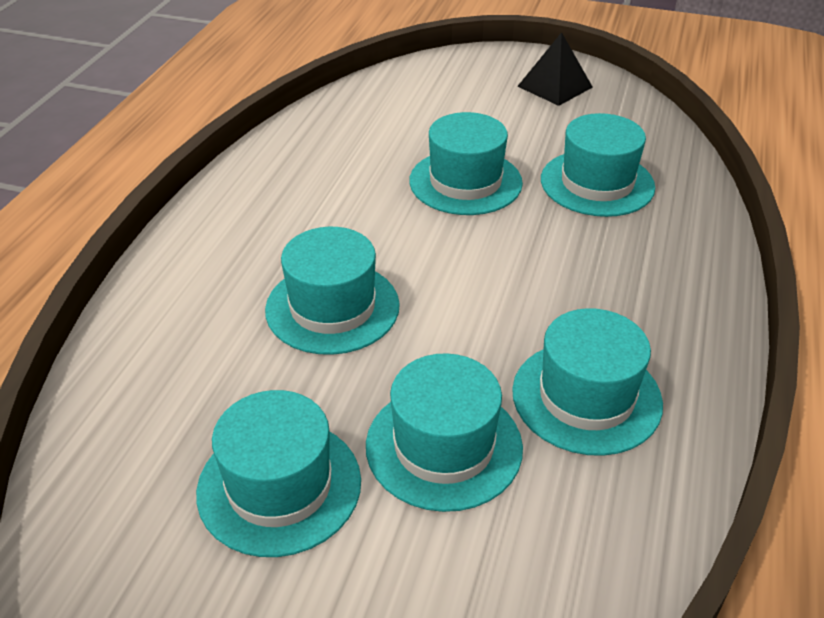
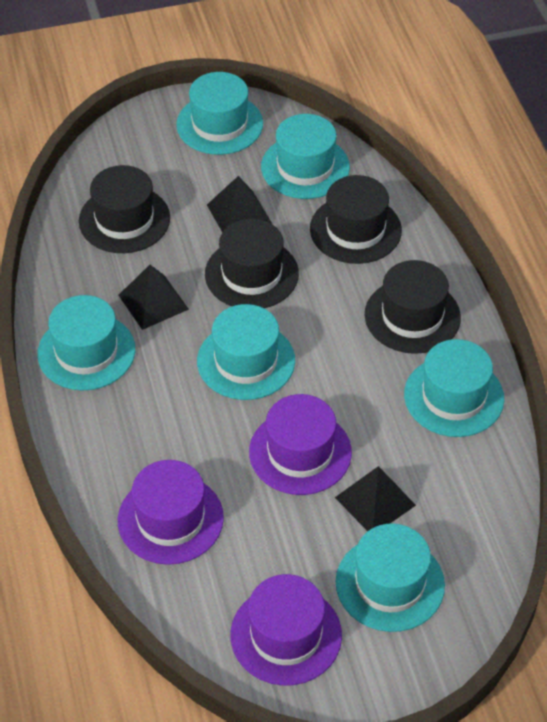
black hat: 0 -> 4
black pyramid: 1 -> 3
purple hat: 0 -> 3

